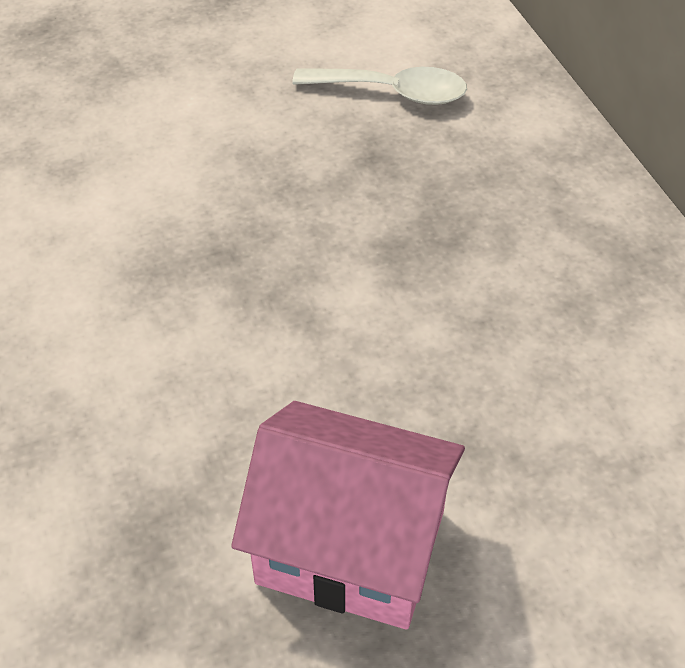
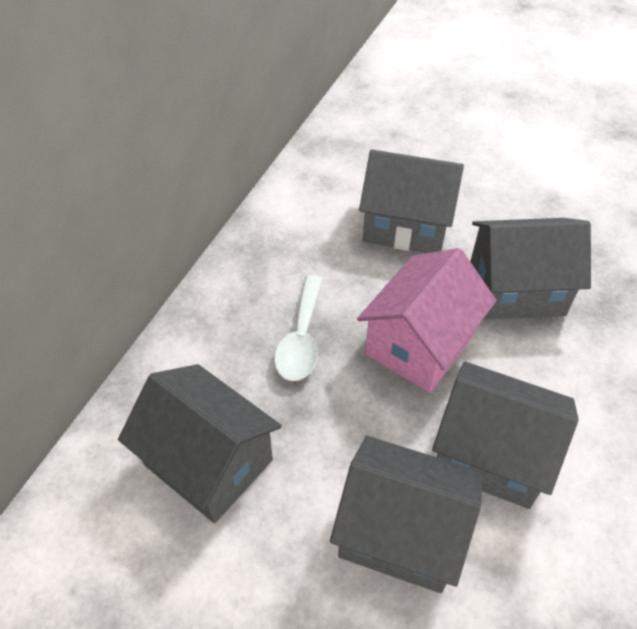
grey house: 0 -> 5

